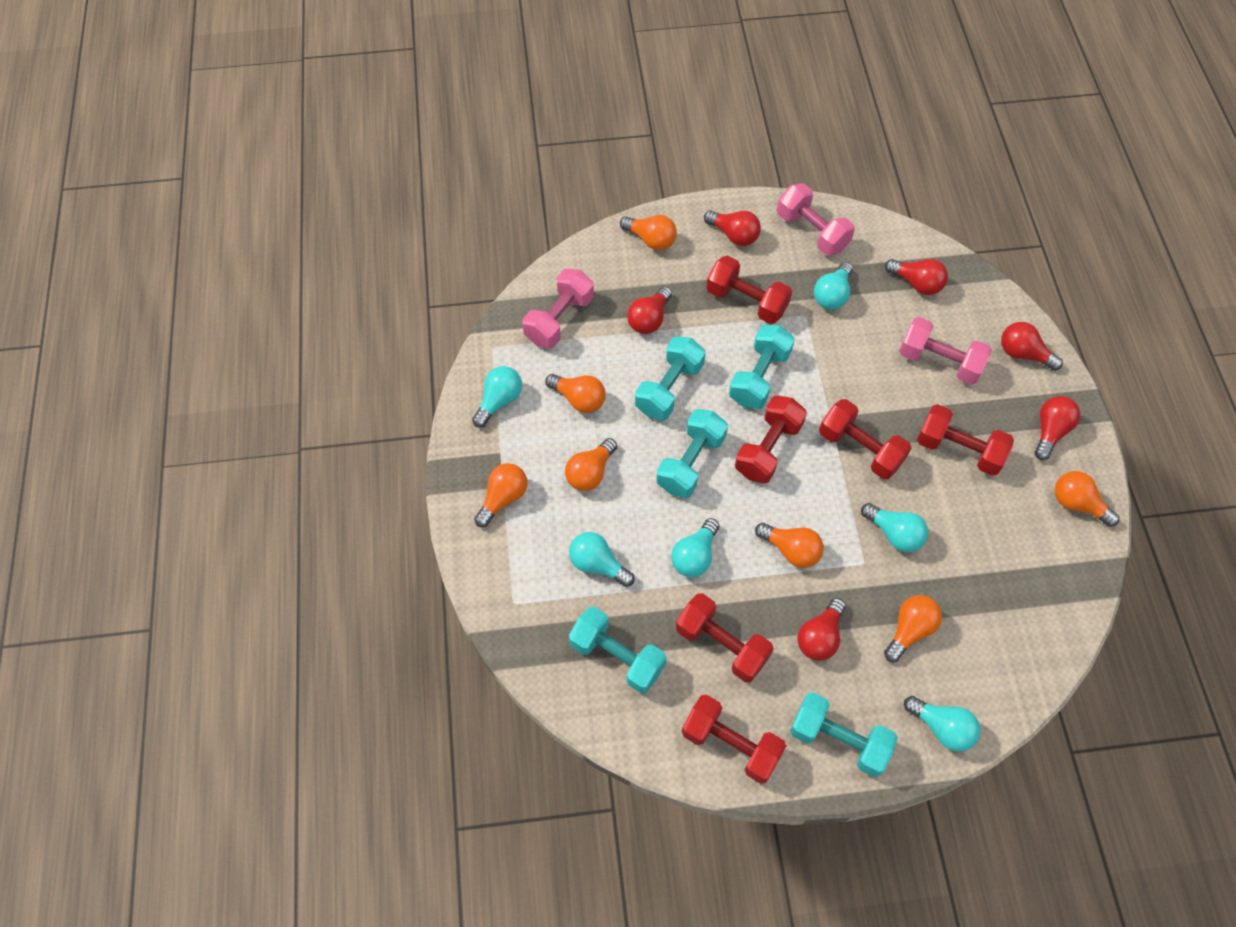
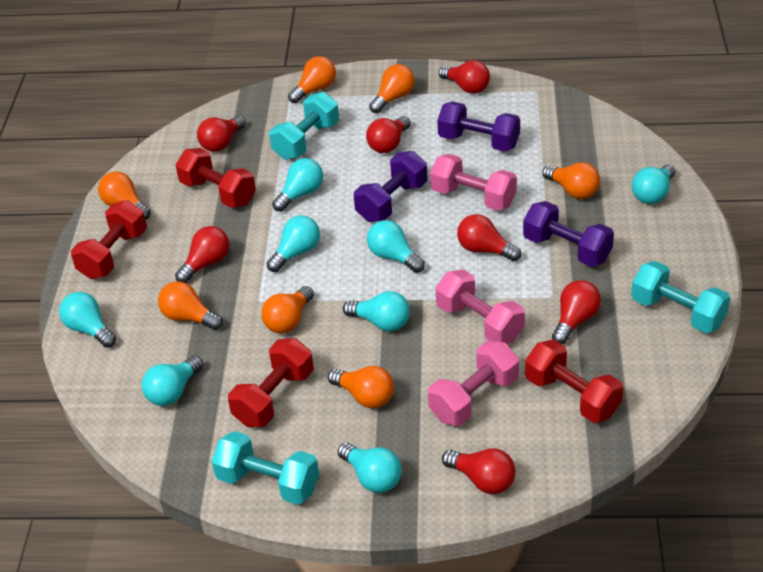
purple dumbbell: 0 -> 3
red dumbbell: 6 -> 4
red light bulb: 6 -> 7
turquoise dumbbell: 5 -> 3
turquoise light bulb: 6 -> 8

